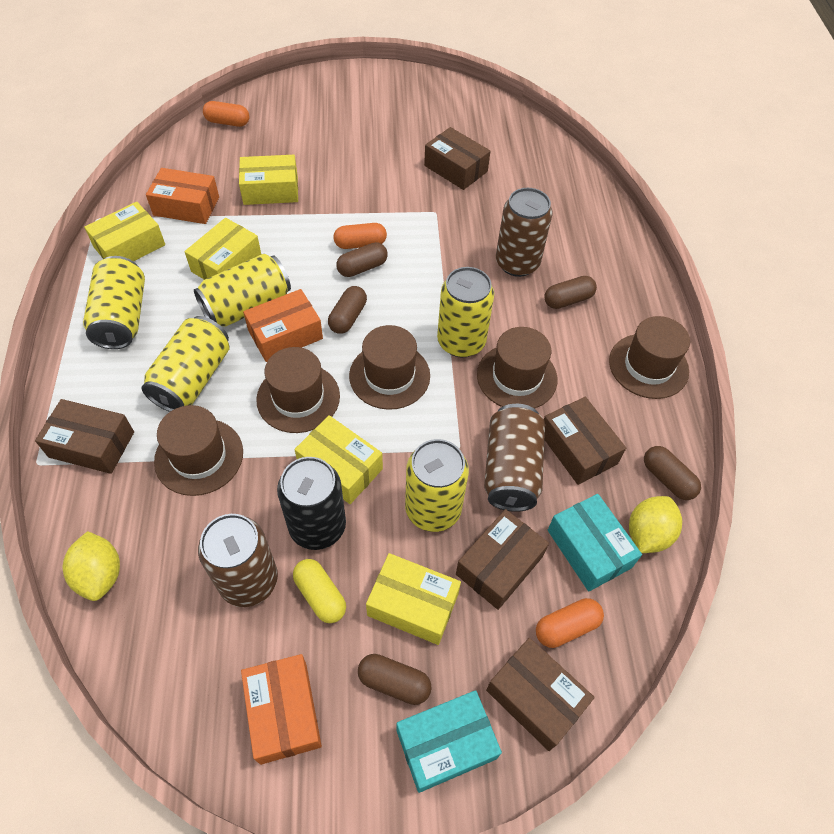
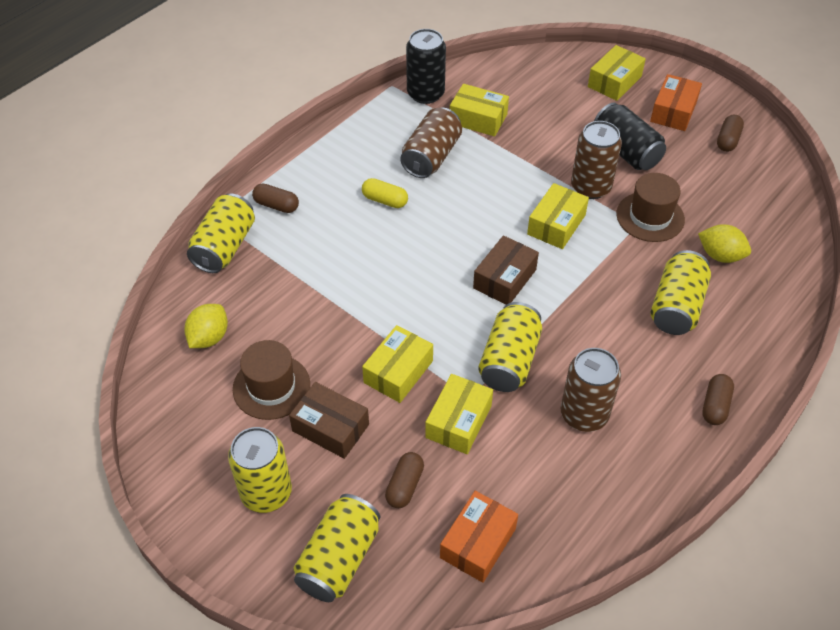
black can: 1 -> 2
brown box: 5 -> 2
brown capsule: 5 -> 4
brown hat: 5 -> 2
orange box: 3 -> 2
orange capsule: 3 -> 0
turquoise box: 2 -> 0

